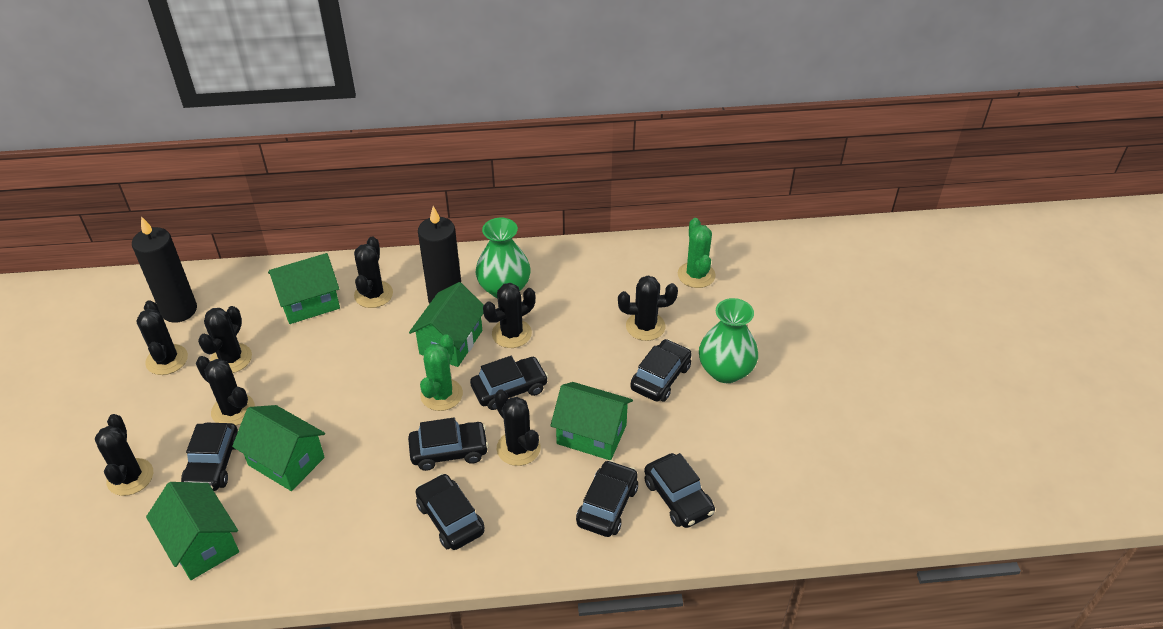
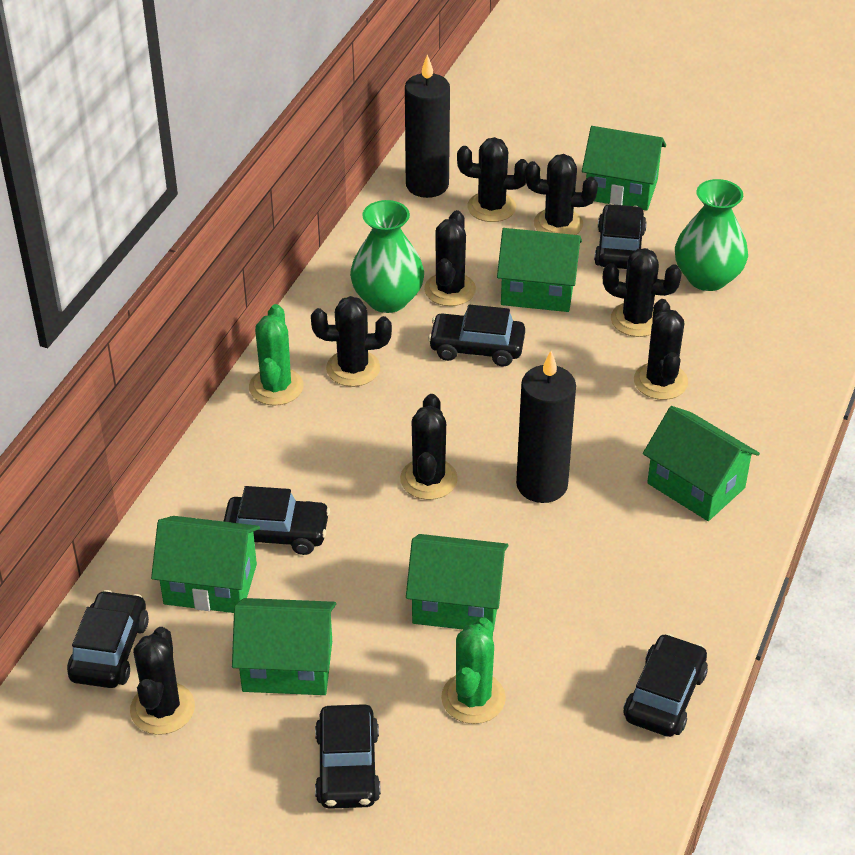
black car: 7 -> 6
green house: 5 -> 6

